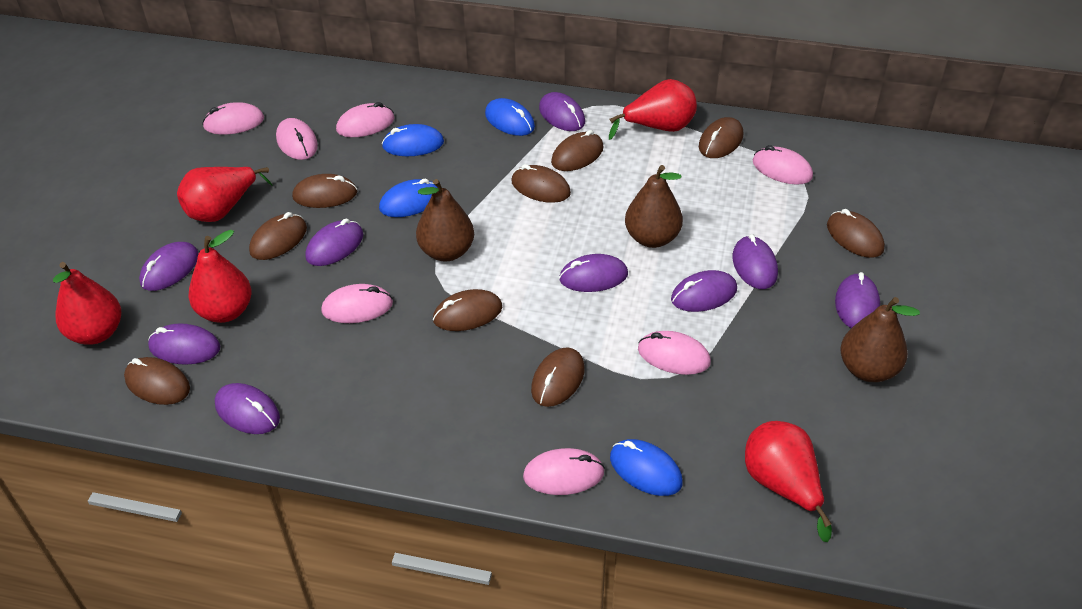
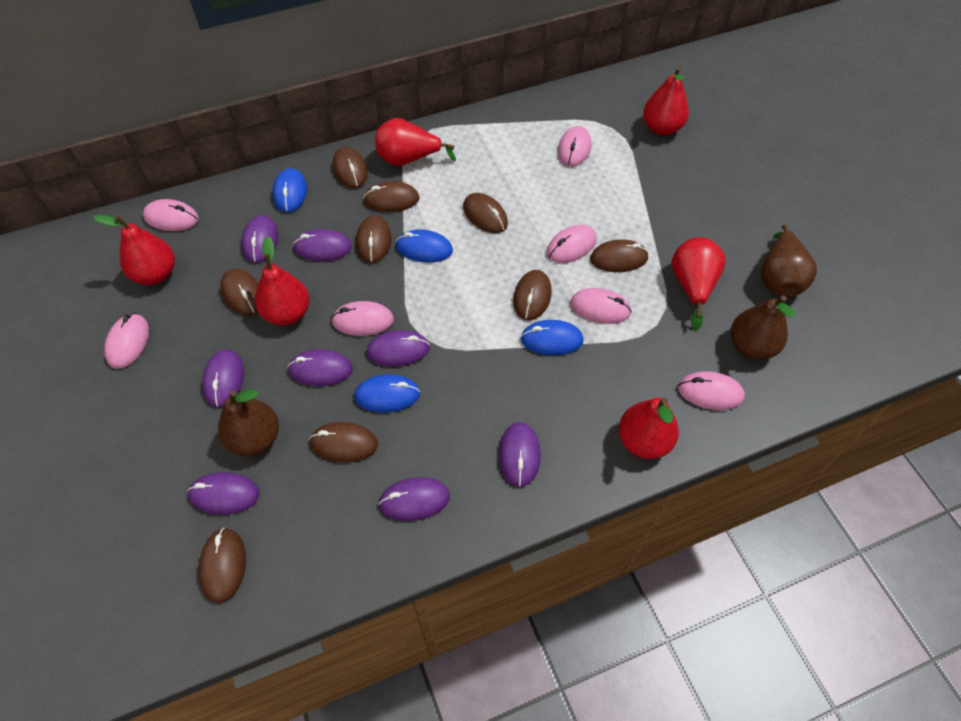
purple mouse: 9 -> 8
red pear: 5 -> 6

